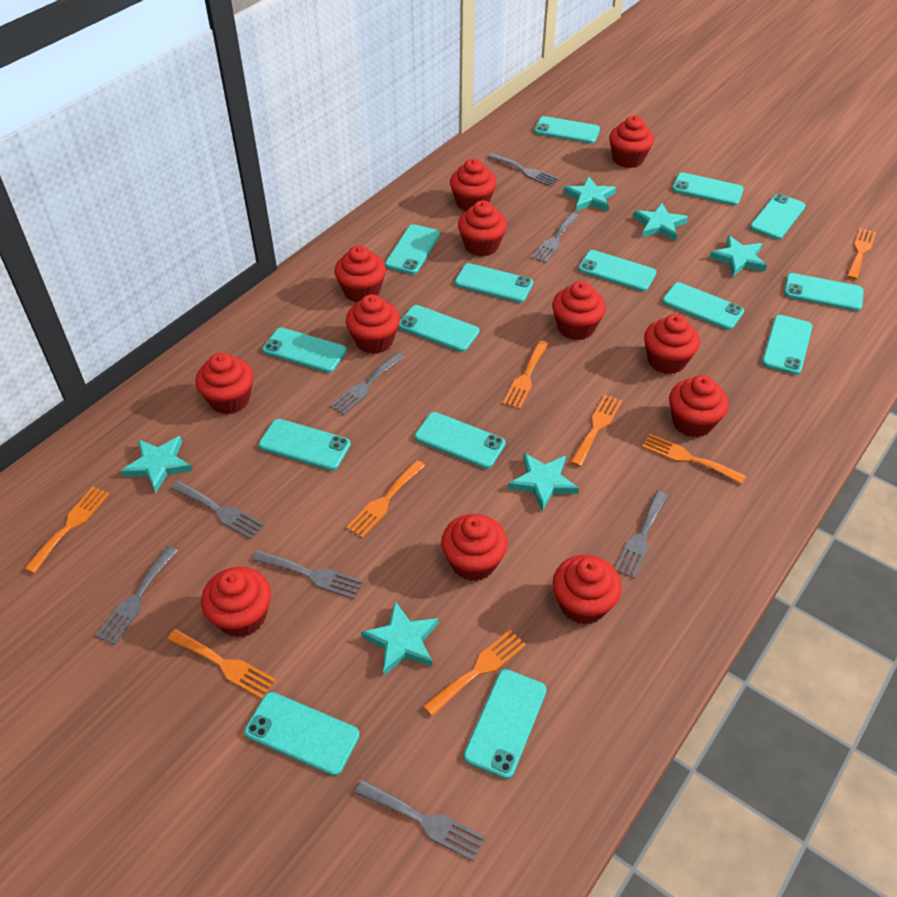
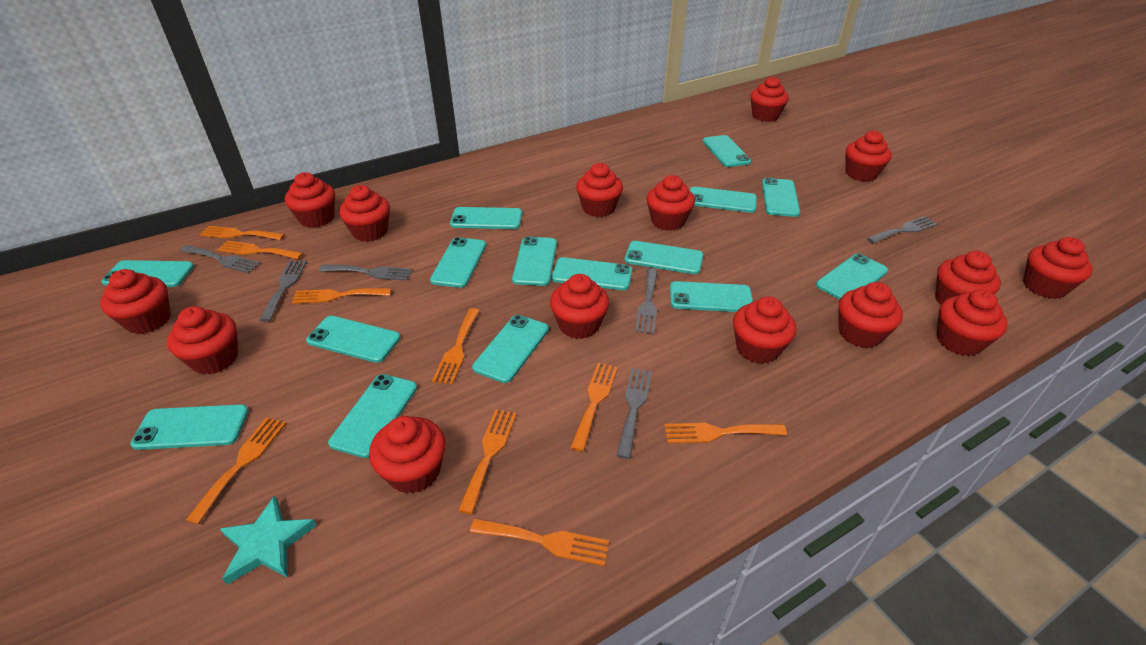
grey fork: 8 -> 6
orange fork: 8 -> 9
red cupcake: 12 -> 15
turquoise star: 6 -> 1

